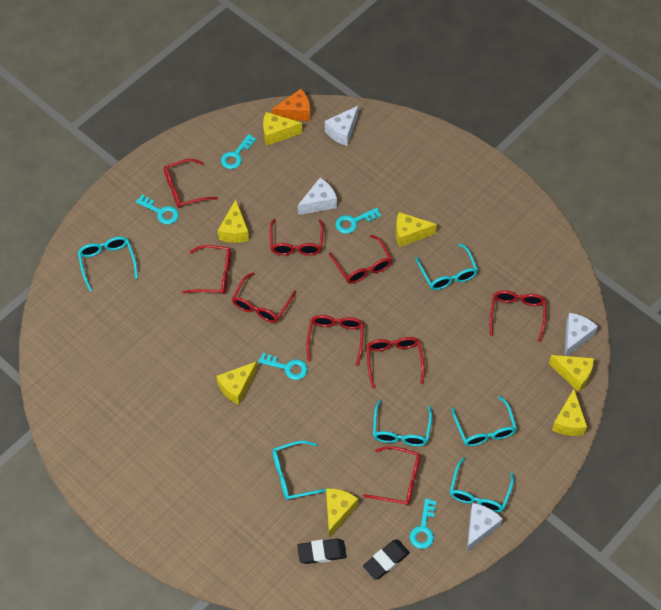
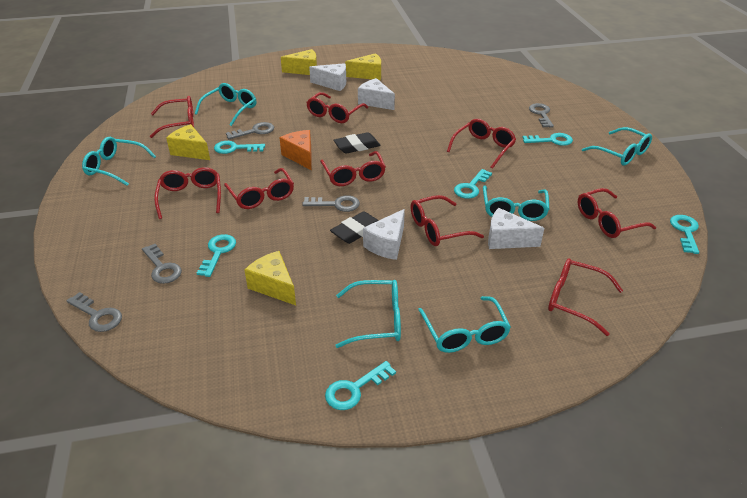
grey key: 0 -> 5
turquoise key: 5 -> 6
yellow cheese: 7 -> 4

